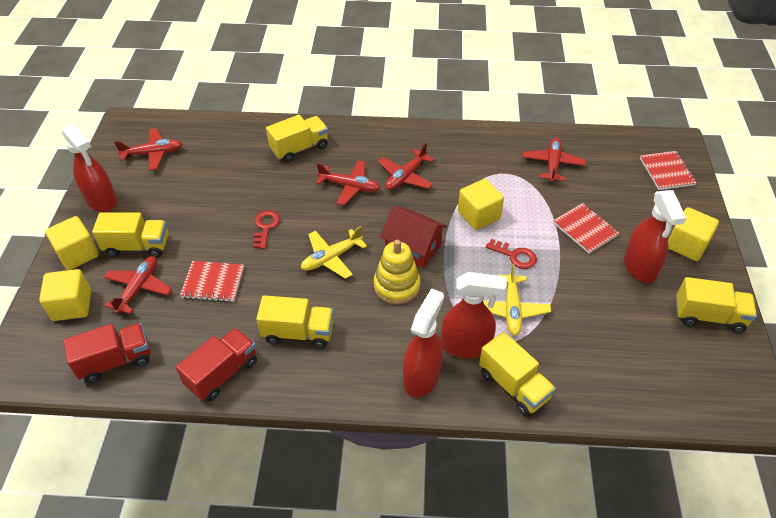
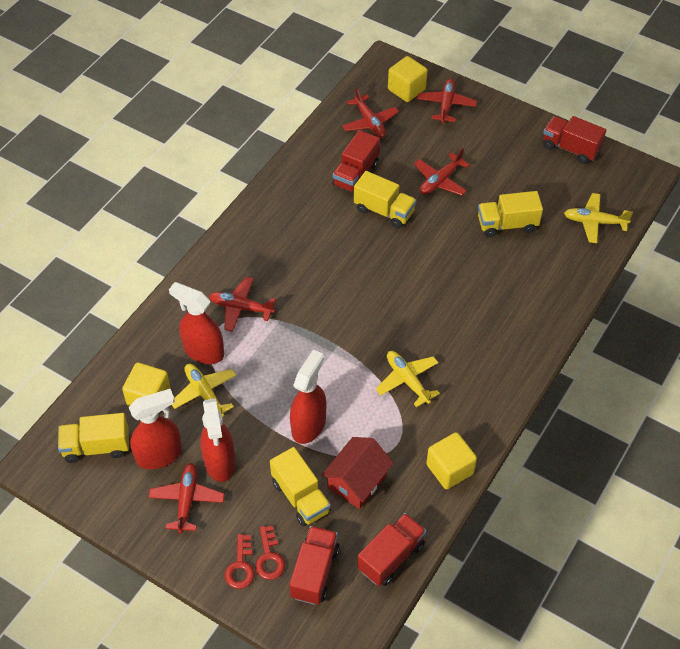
red notebook: 3 -> 0
red truck: 2 -> 4
yellow cube: 4 -> 3
yellow plane: 2 -> 3
yellow stacking toy: 1 -> 0
yellow truck: 5 -> 4

